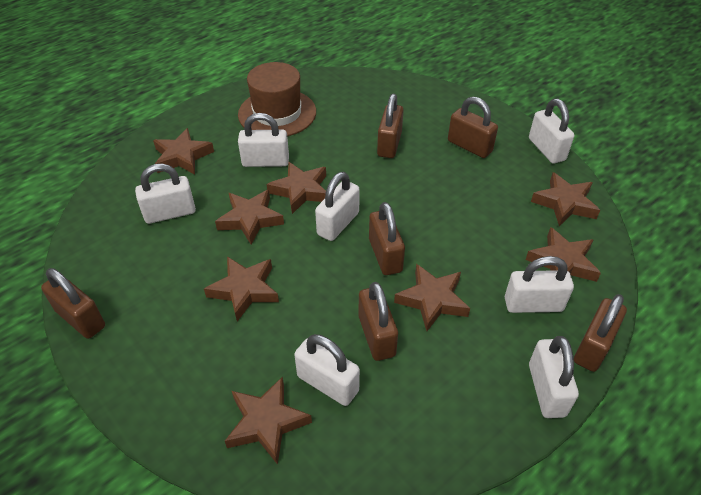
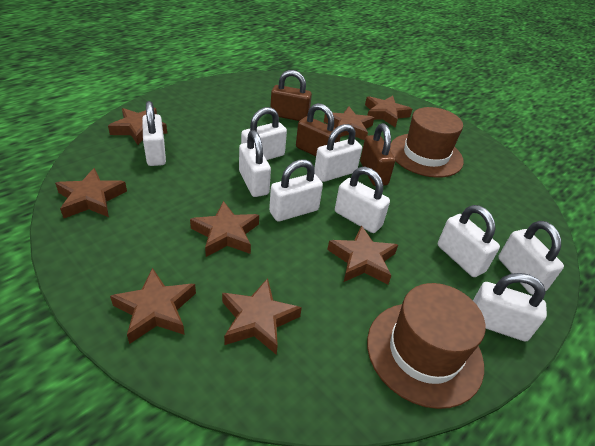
brown hat: 1 -> 2
brown padlock: 6 -> 3
white padlock: 7 -> 9

